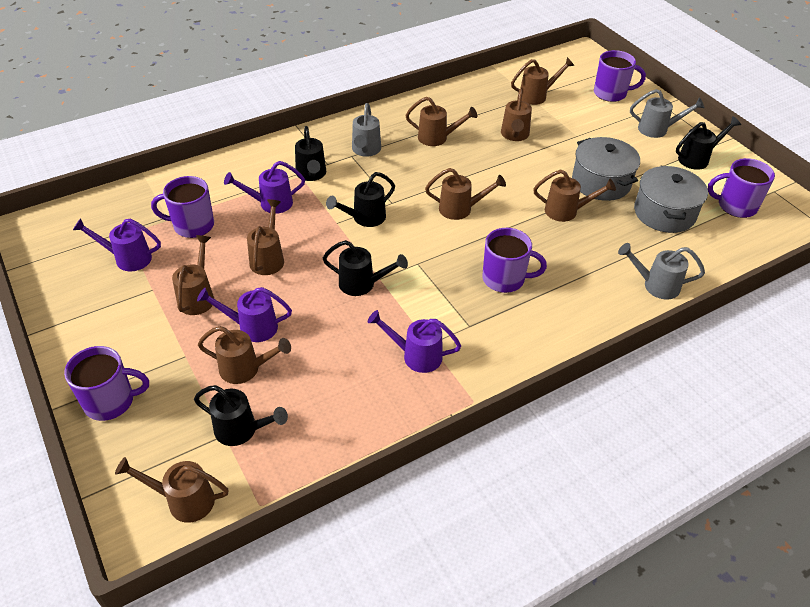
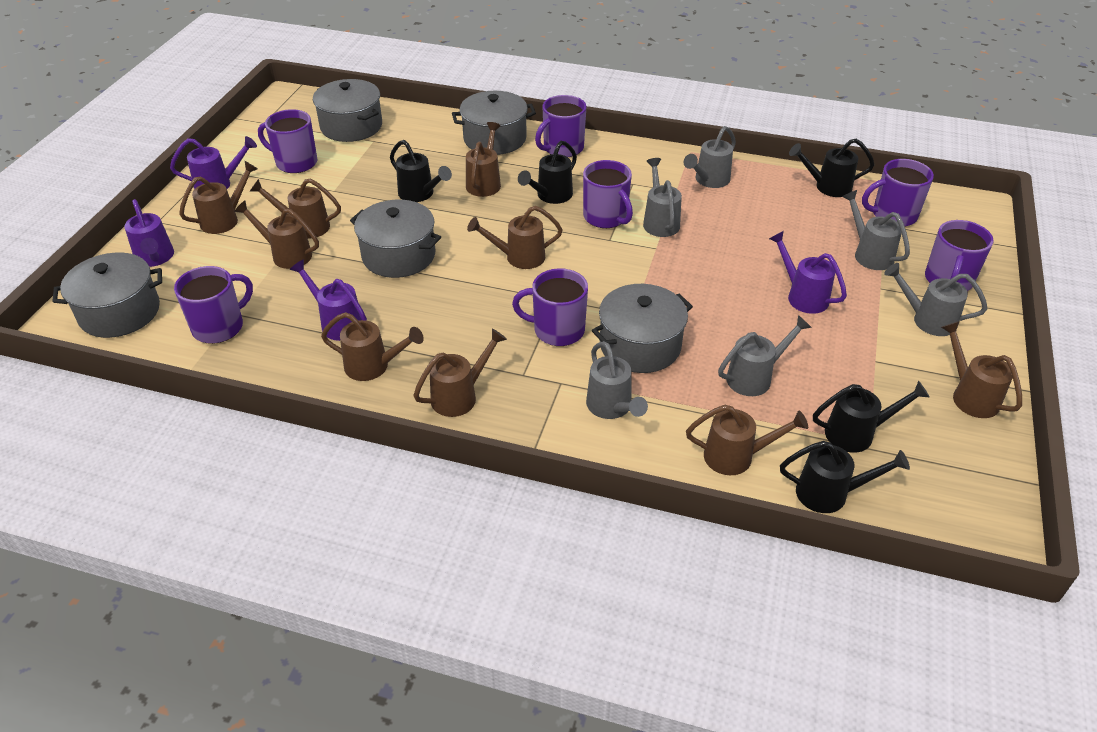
grey pot: 2 -> 5
grey watering can: 3 -> 6
purple mug: 5 -> 7

